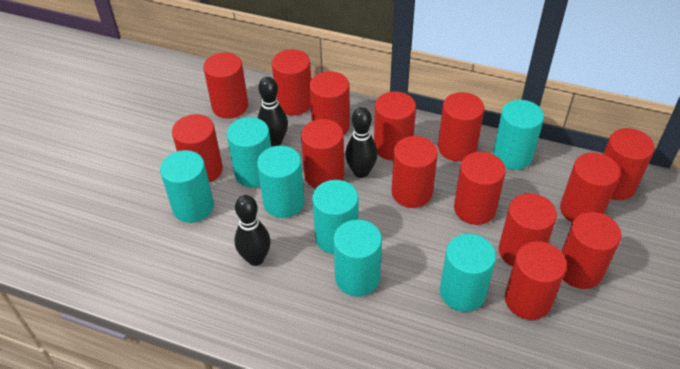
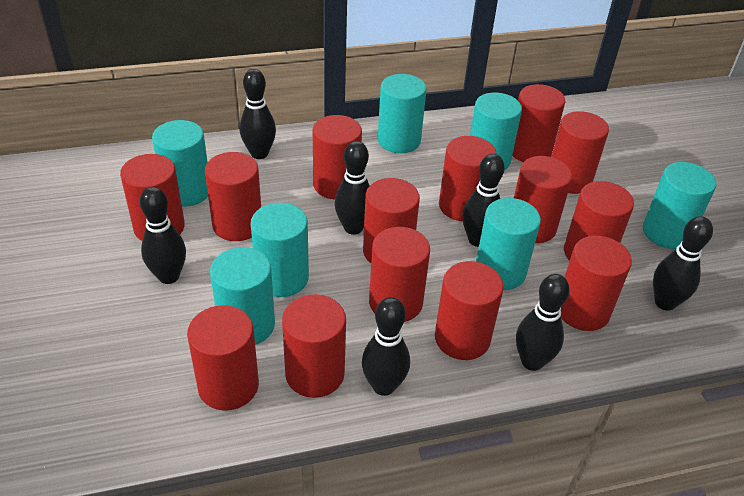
black bowling pin: 3 -> 7

